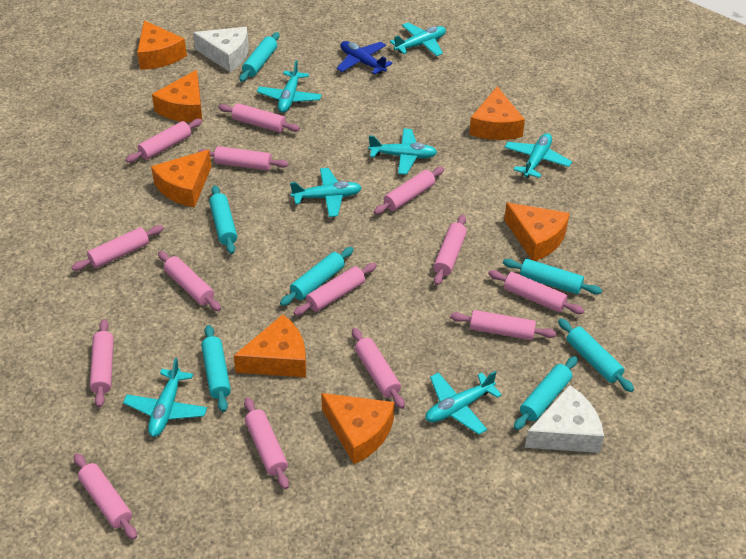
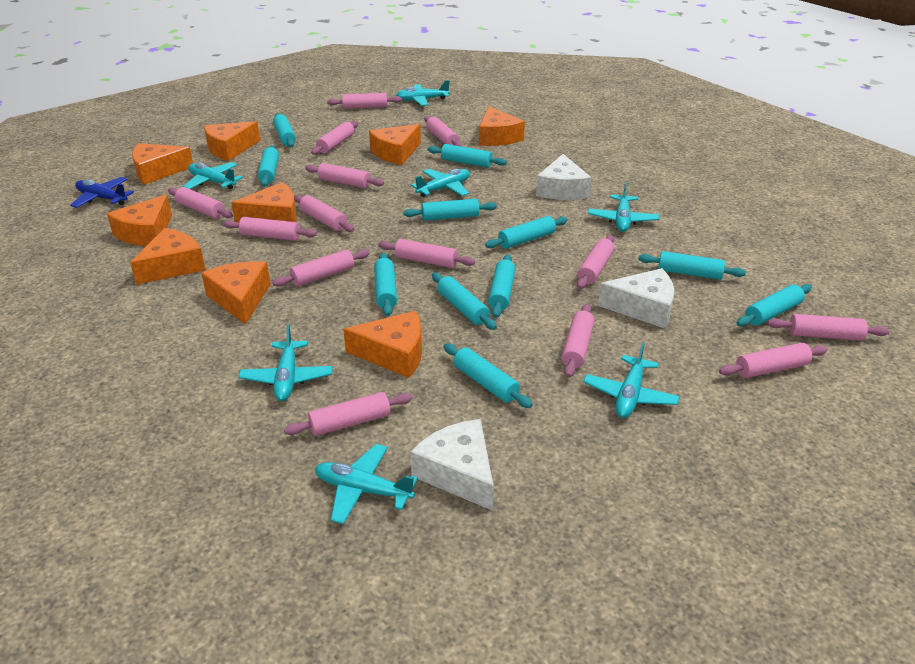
orange cheese: 7 -> 9
turquoise rolling pin: 7 -> 11
white cheese: 2 -> 3

